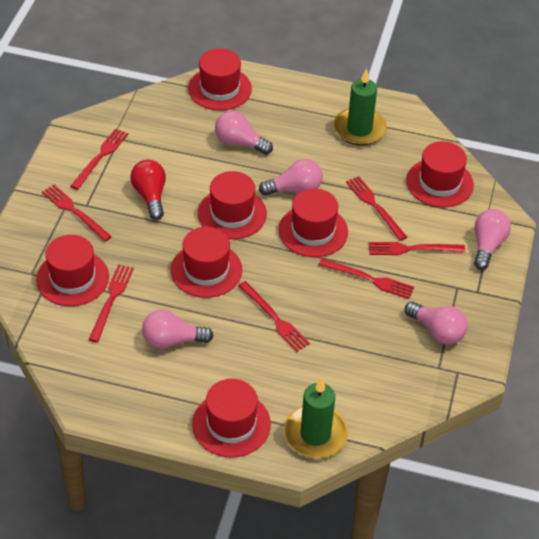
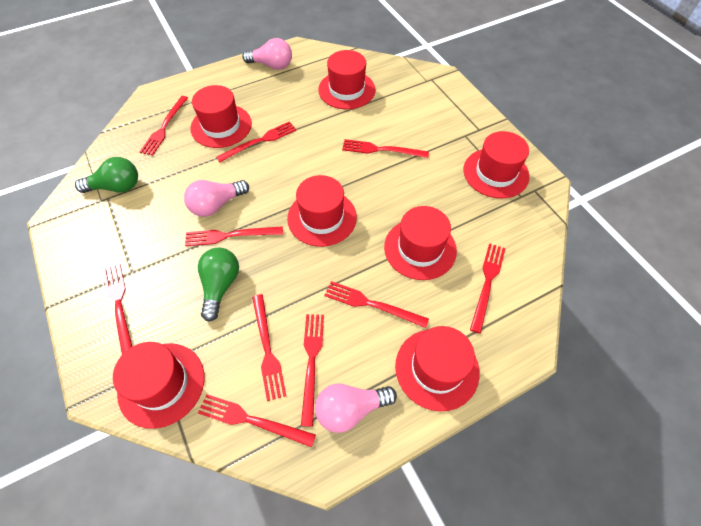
green candle: 2 -> 0
green light bulb: 0 -> 2
pink light bulb: 5 -> 3
red fork: 7 -> 10
red light bulb: 1 -> 0

